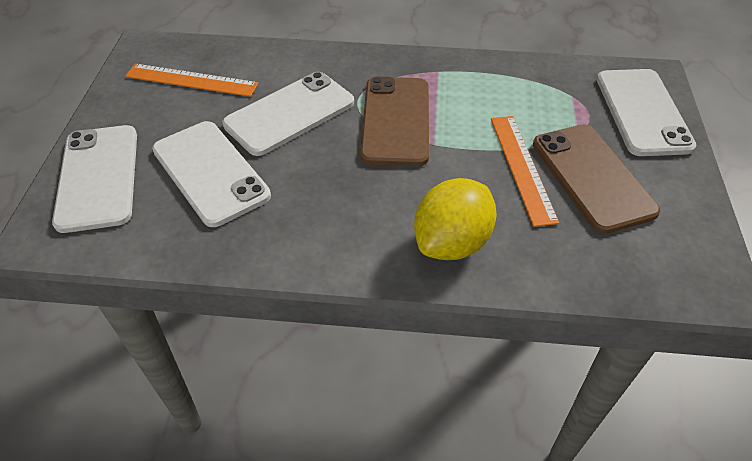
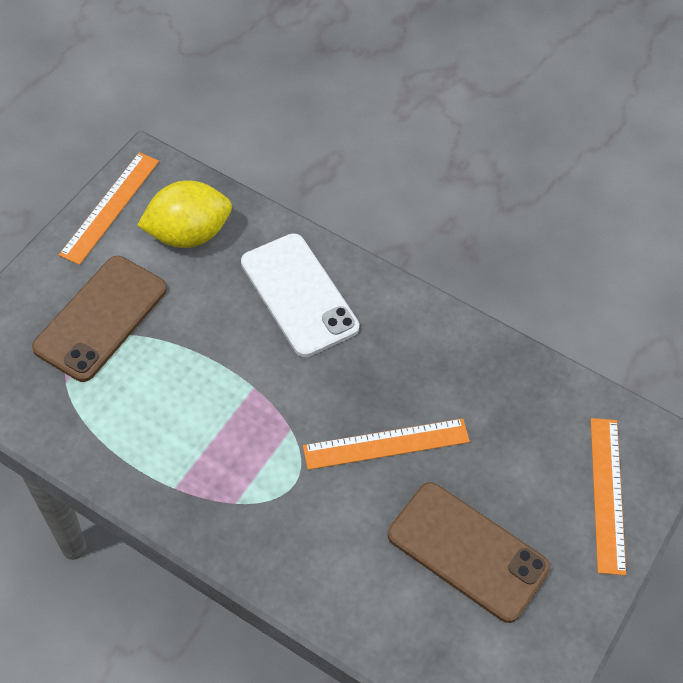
orange ruler: 2 -> 3
white phone: 4 -> 1

